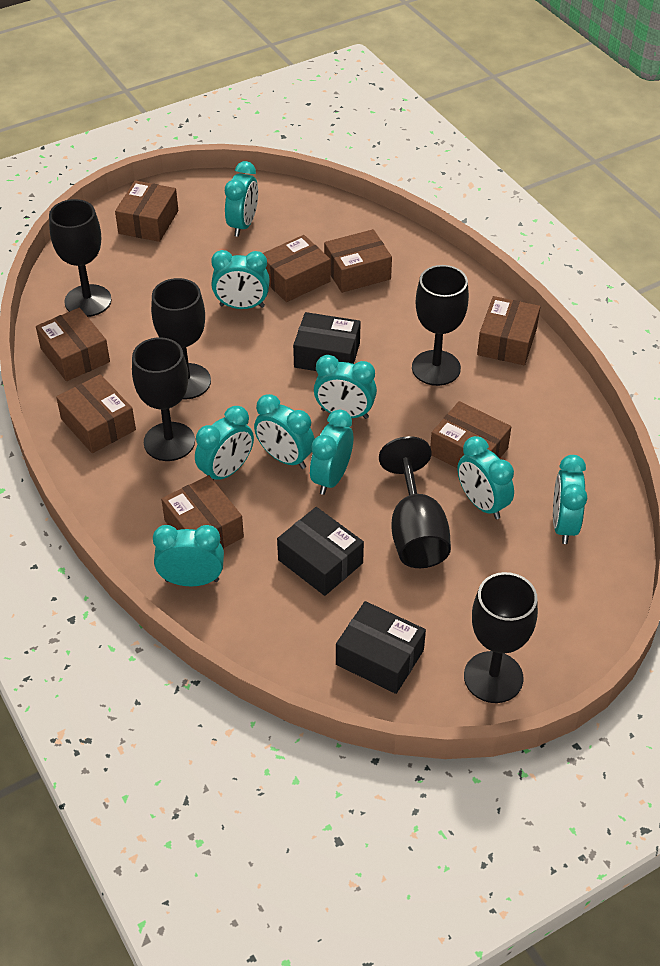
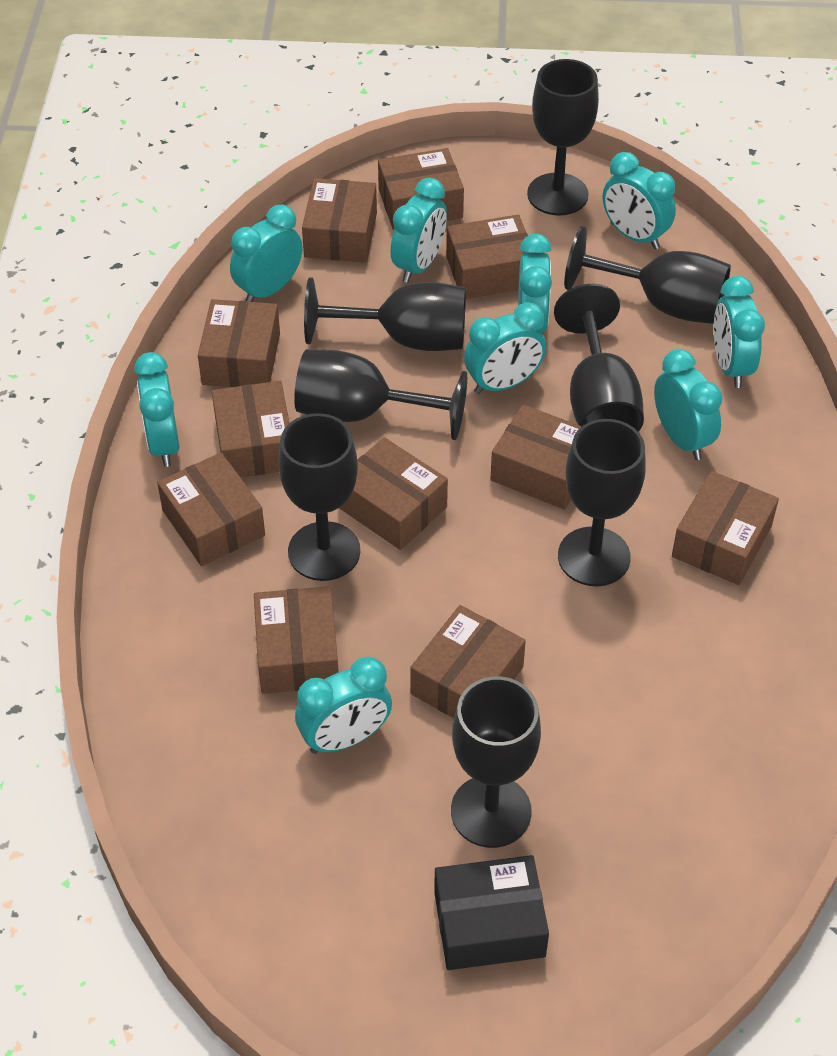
black box: 3 -> 1
black goblet: 6 -> 8
brown box: 8 -> 11

